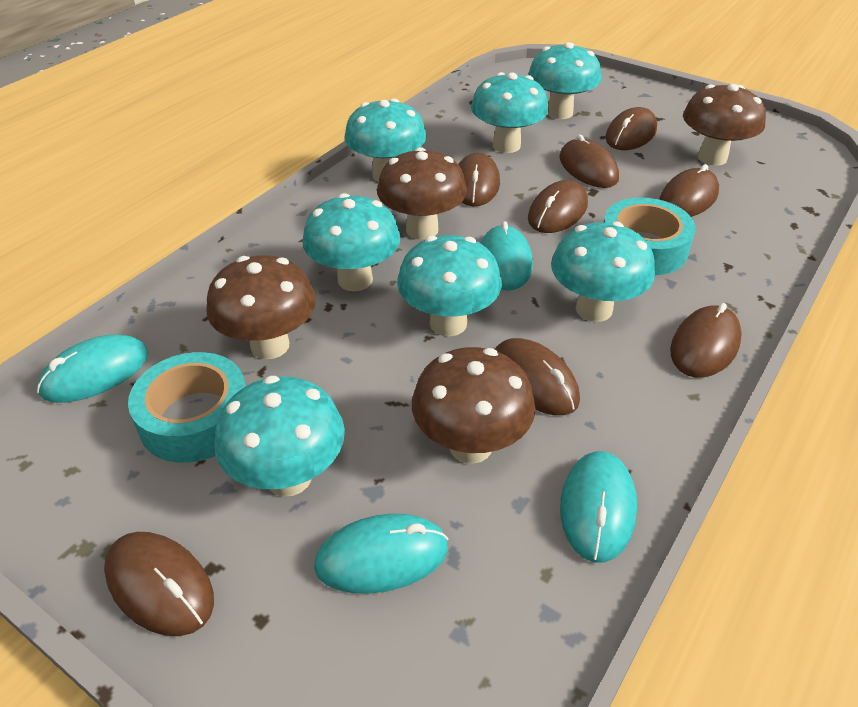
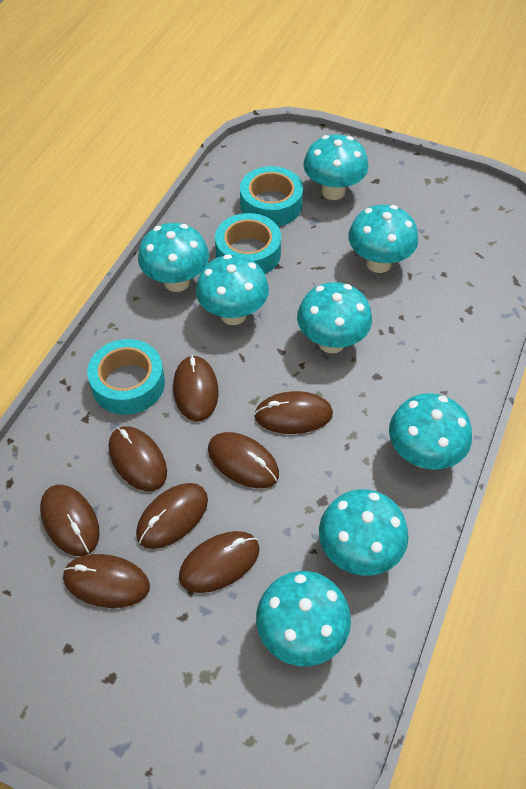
brown mushroom: 4 -> 0
turquoise mouse: 4 -> 0
turquoise mushroom: 7 -> 8
turquoise tape: 2 -> 3

